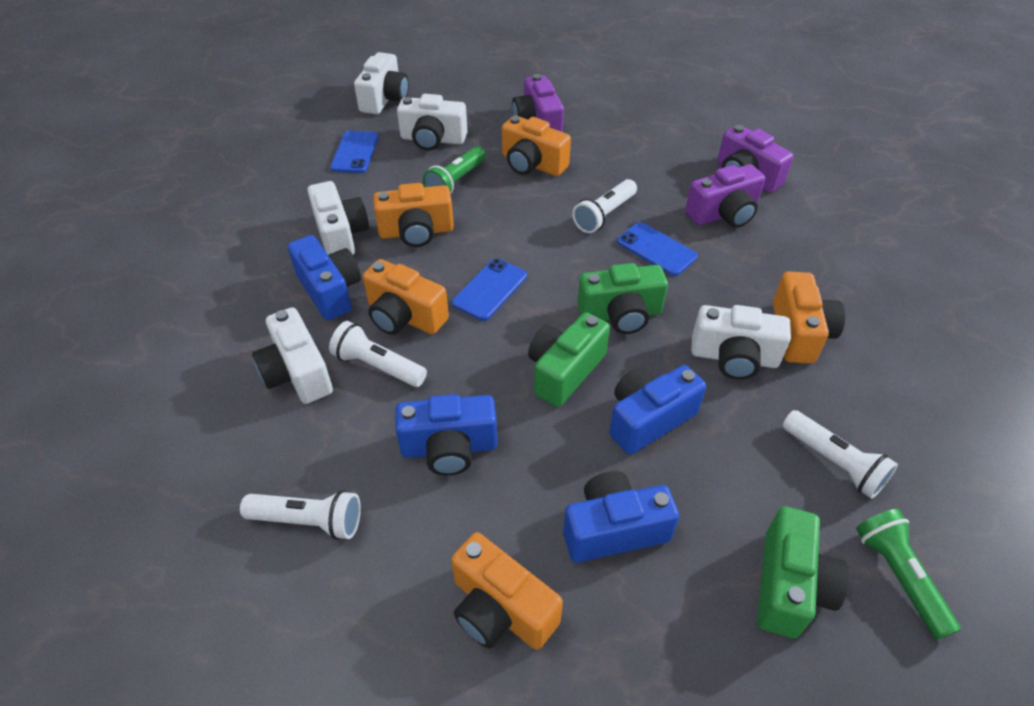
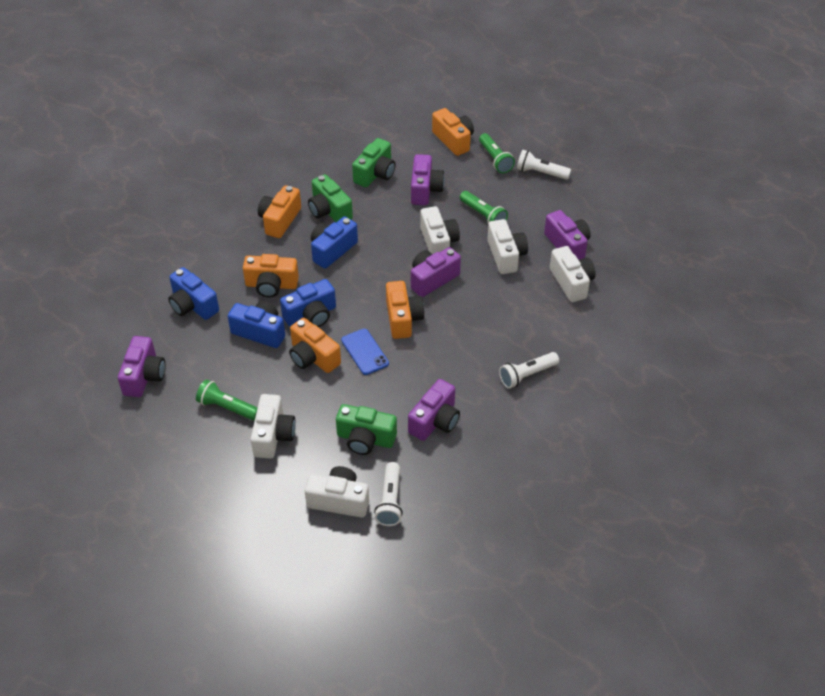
blue phone: 3 -> 1
green flashlight: 2 -> 3
purple camera: 3 -> 5
white flashlight: 4 -> 3

